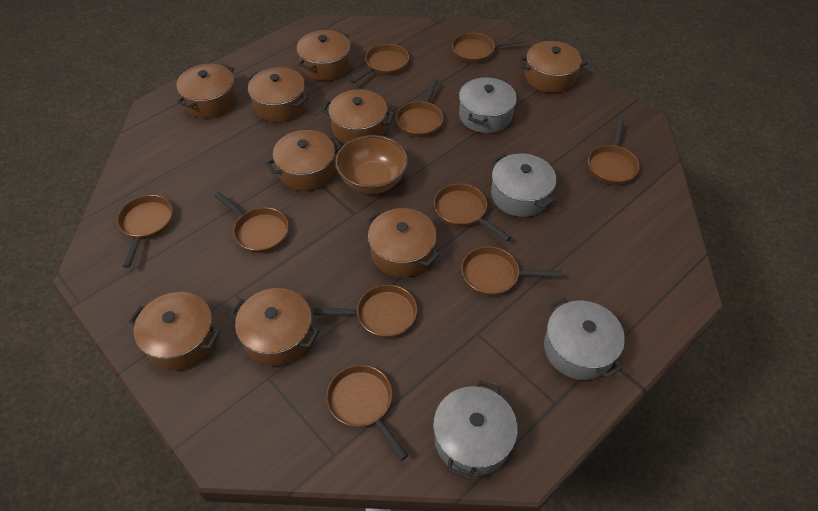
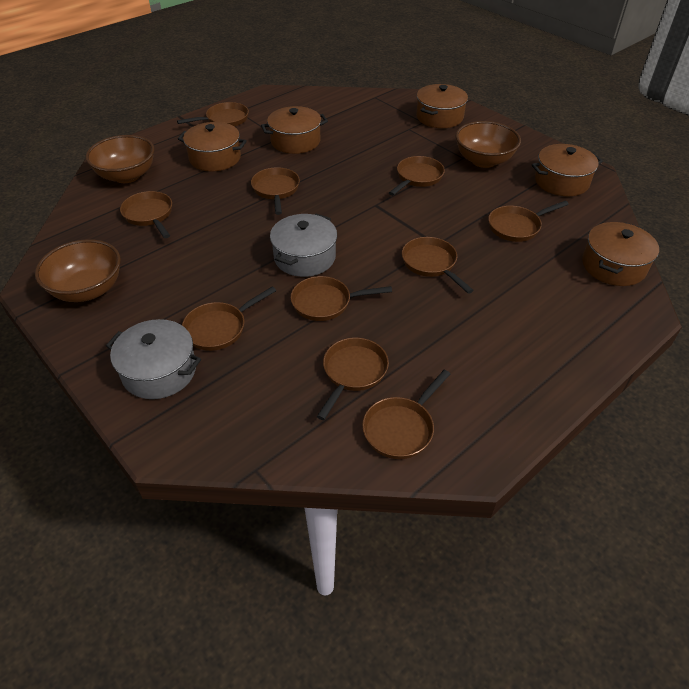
brown bowl: 1 -> 3
brown pot: 9 -> 5
grey pot: 4 -> 2

